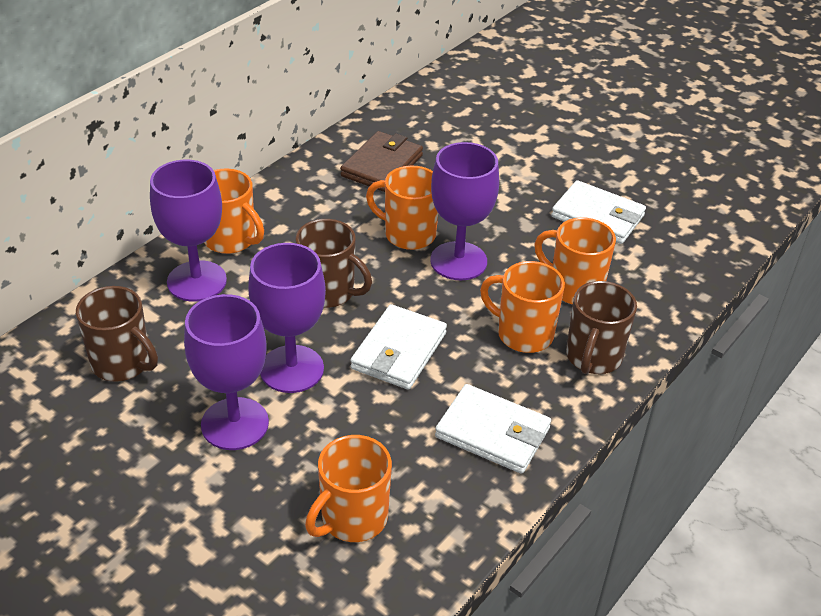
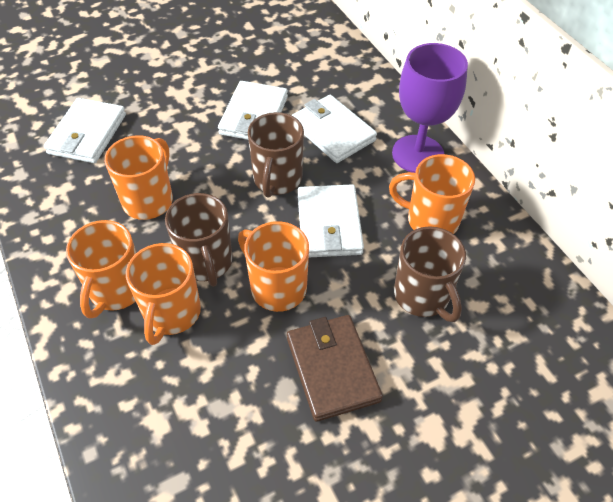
purple goblet: 4 -> 1
white wallet: 3 -> 4

